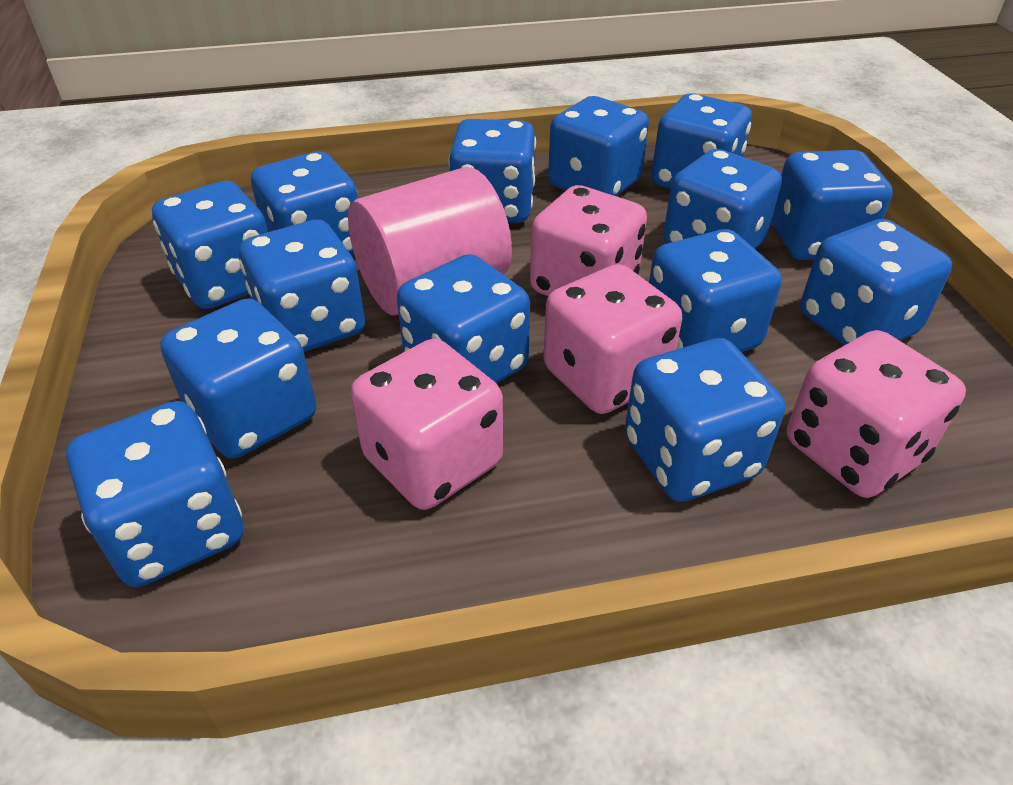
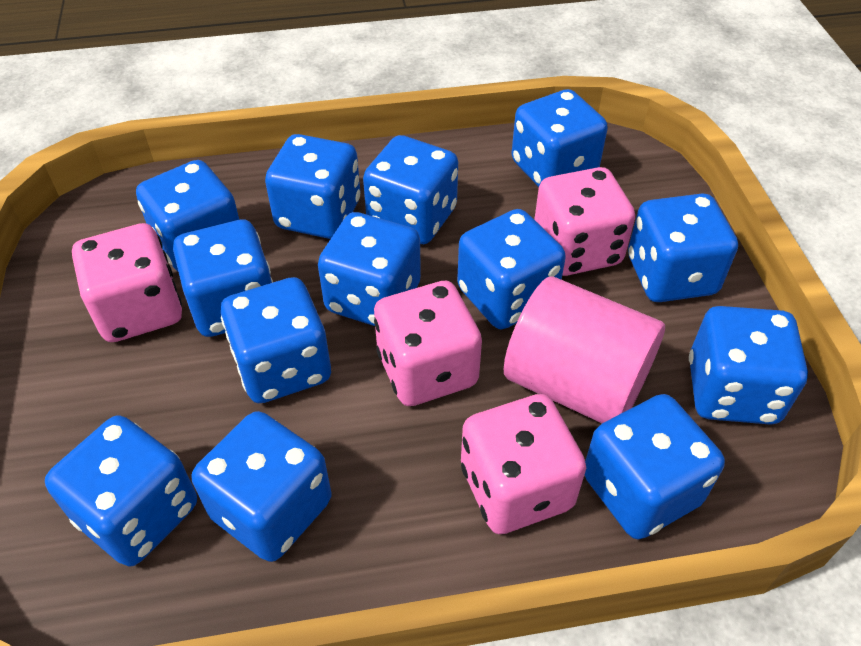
blue dice: 14 -> 13

